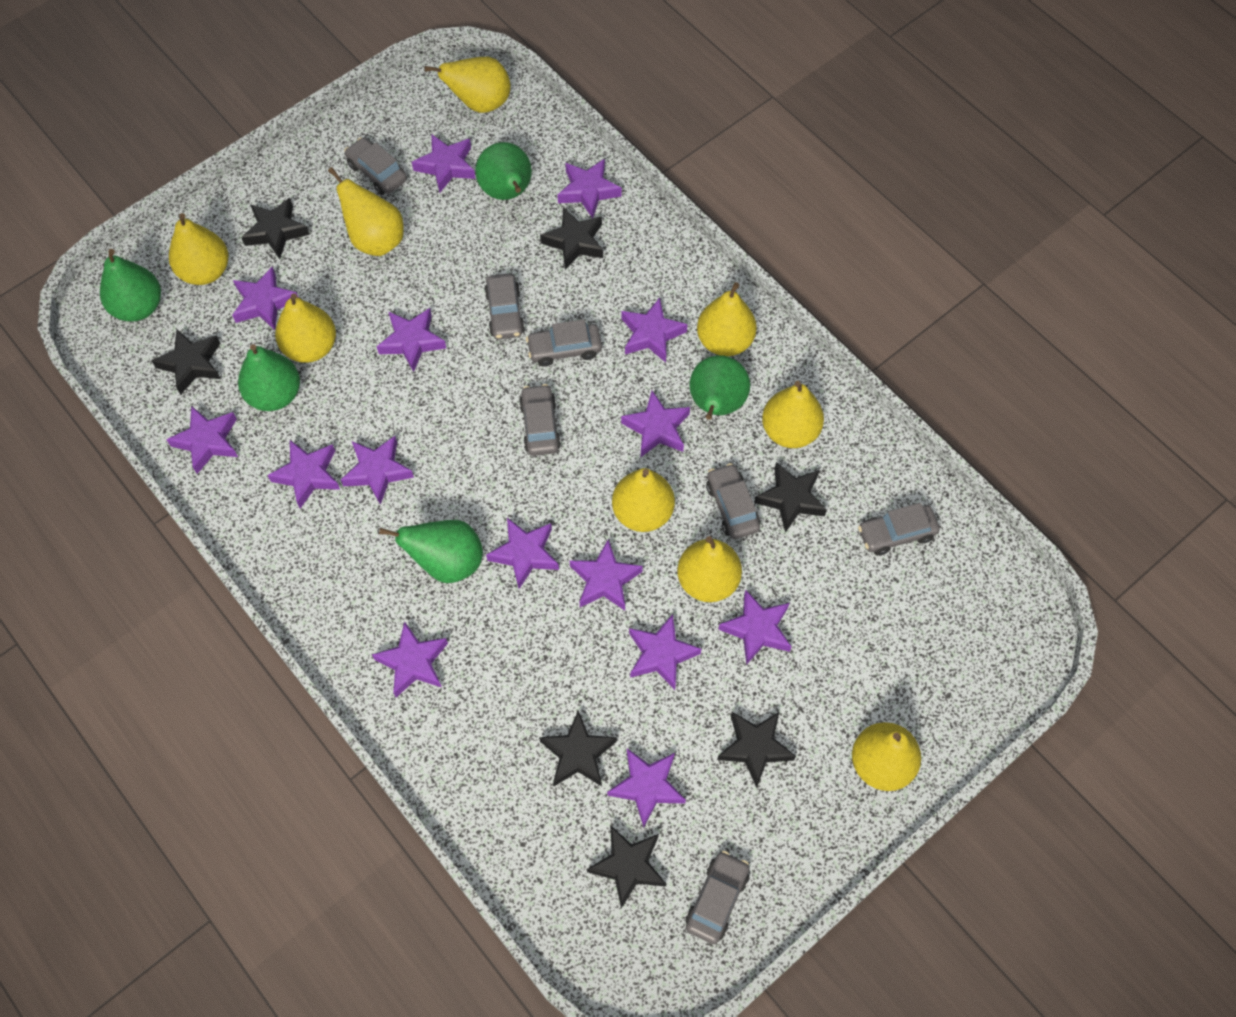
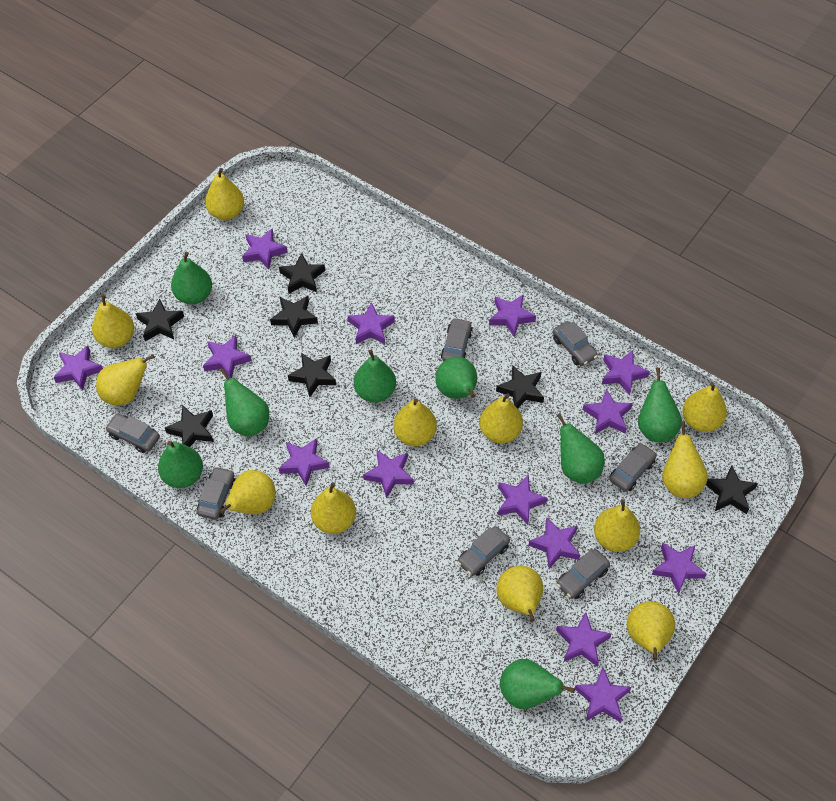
green pear: 5 -> 8
purple star: 15 -> 14
yellow pear: 9 -> 12

